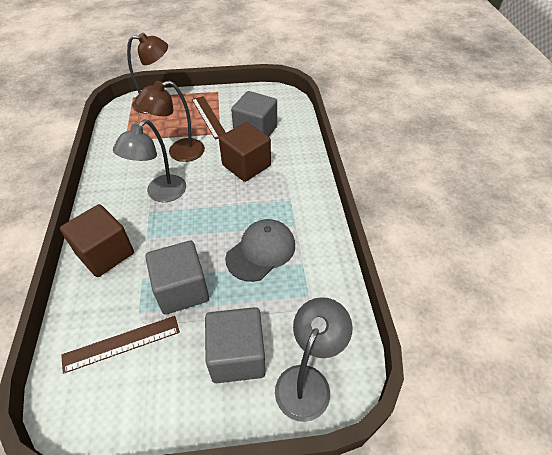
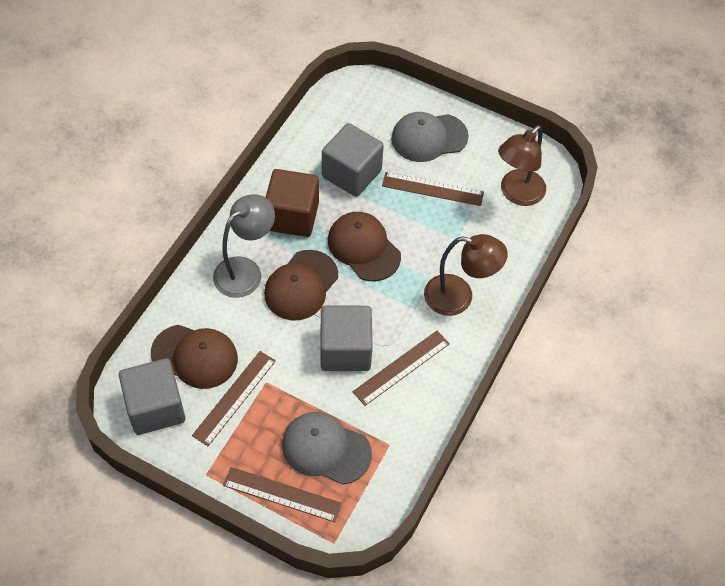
brown cap: 0 -> 3
brown cube: 2 -> 1
brown ruler: 2 -> 4
grey cap: 1 -> 2
grey lamp: 2 -> 1

